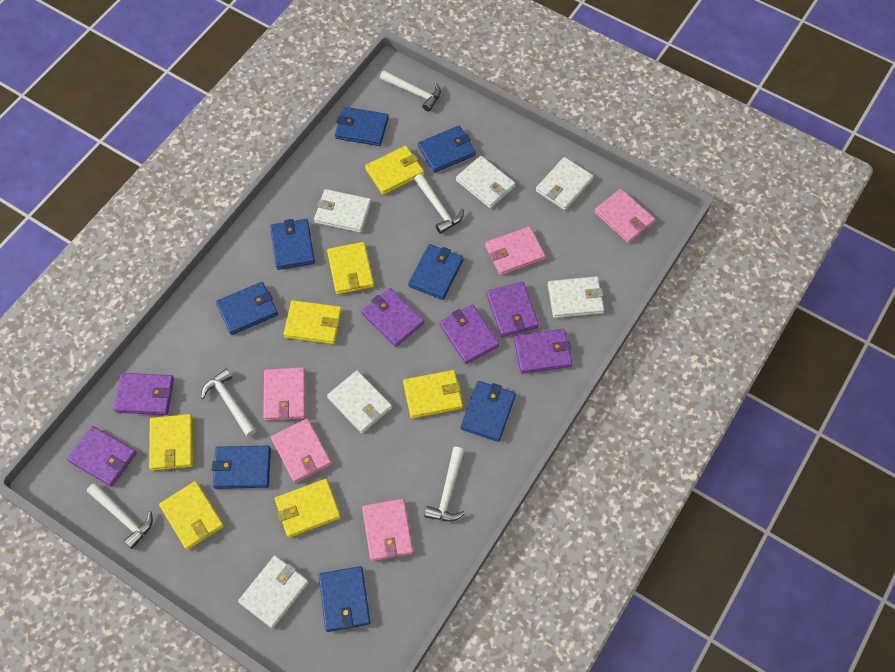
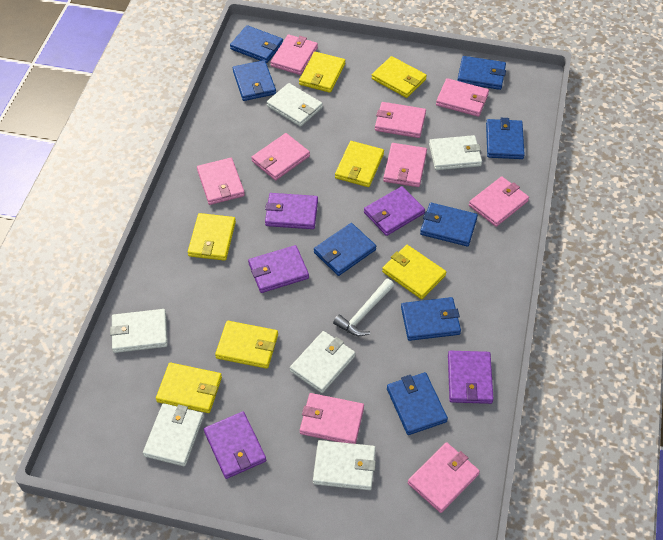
pink wallet: 5 -> 9
purple wallet: 6 -> 5
white hammer: 5 -> 1

